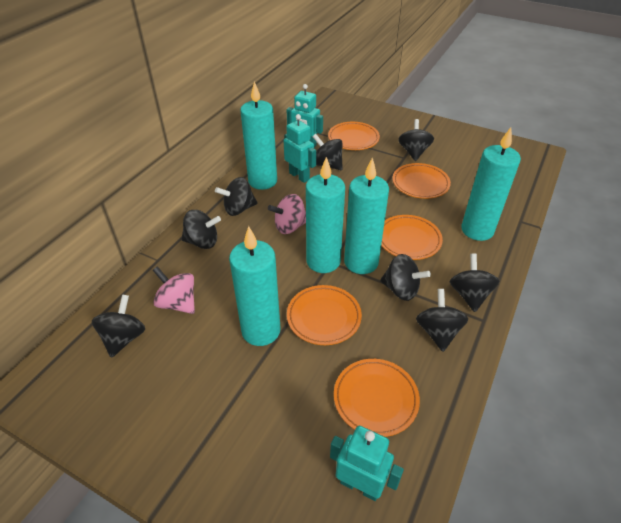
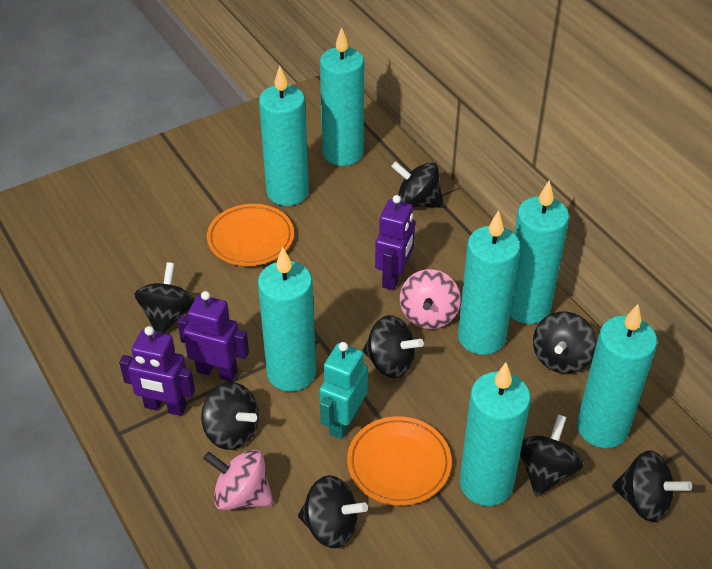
orange plate: 5 -> 2
purple robot: 0 -> 3
turquoise candle: 5 -> 7
turquoise robot: 3 -> 1

